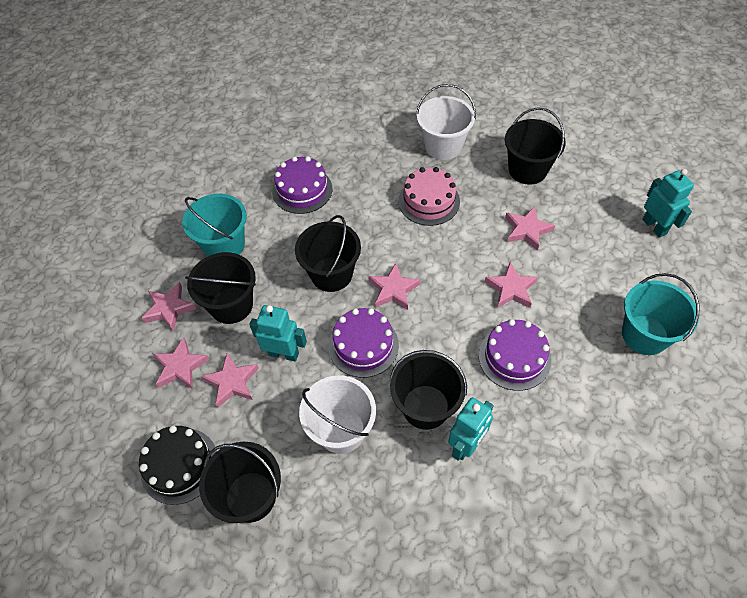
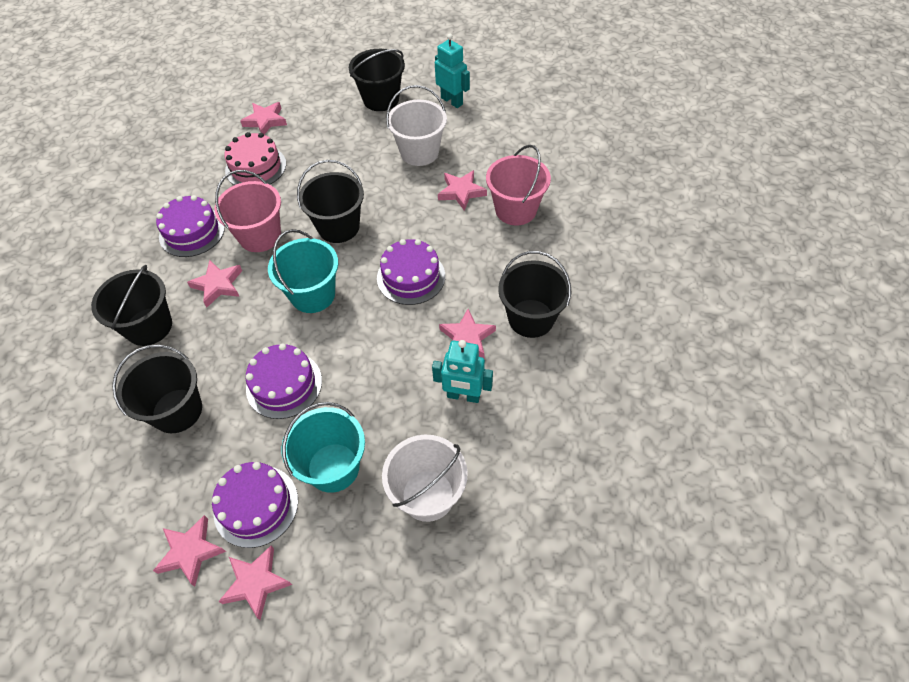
black cake: 1 -> 0
pink bucket: 0 -> 2
purple cake: 3 -> 4
turquoise robot: 3 -> 2

